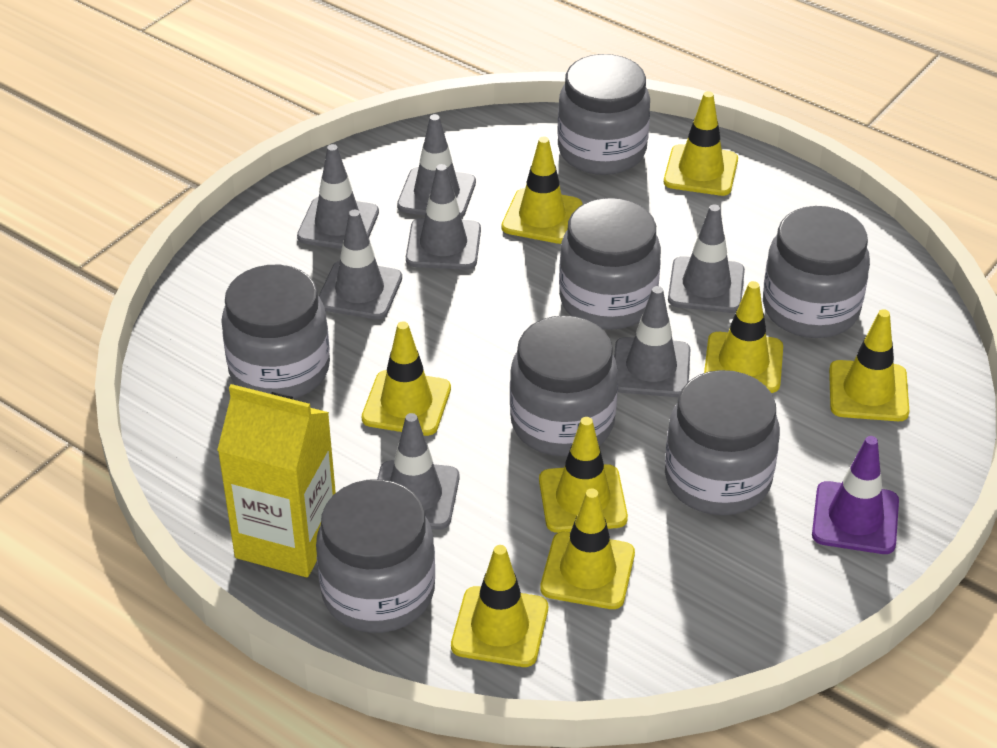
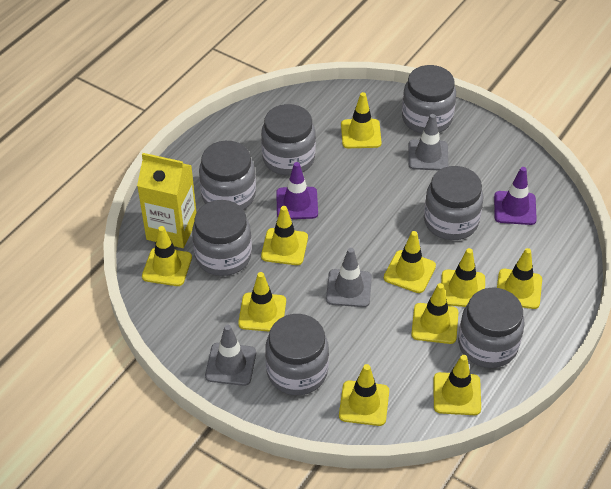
grey traffic cone: 7 -> 3
purple traffic cone: 1 -> 2
yellow traffic cone: 8 -> 10

